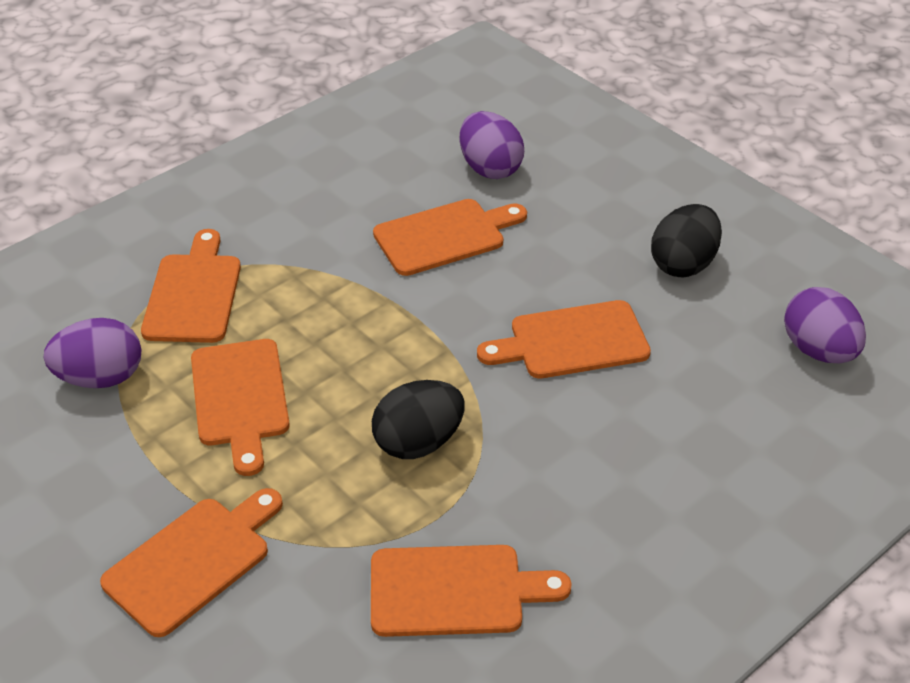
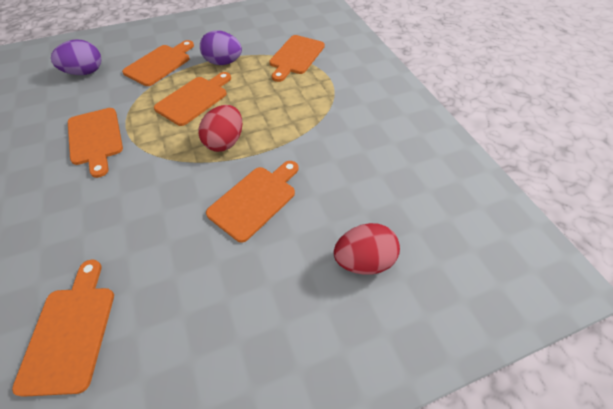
black egg: 2 -> 0
purple egg: 3 -> 2
red egg: 0 -> 2

